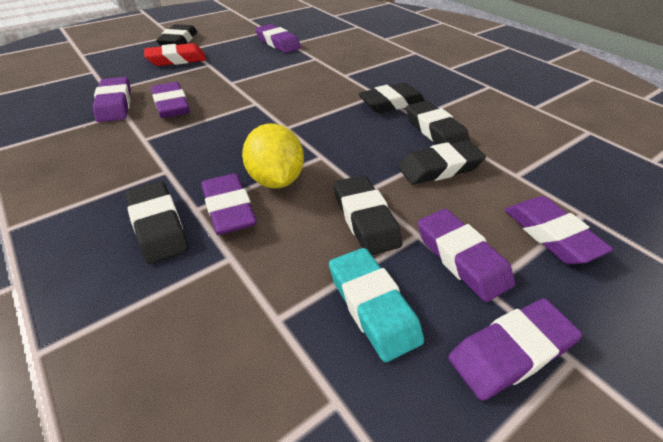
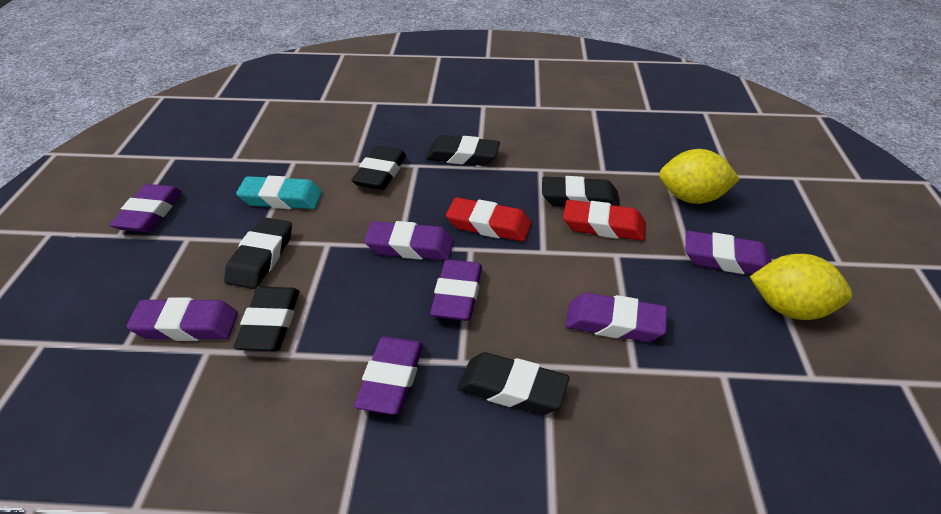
red eraser: 1 -> 2
yellow lemon: 1 -> 2

